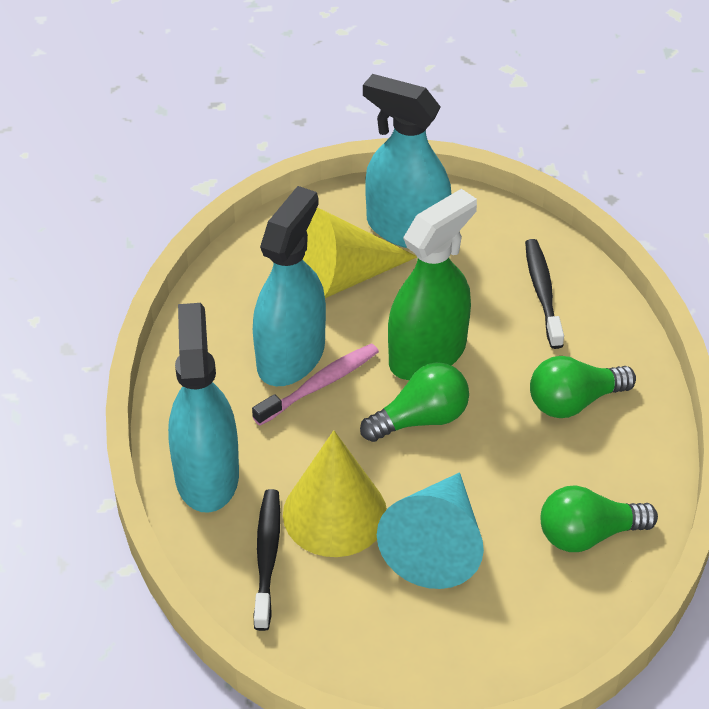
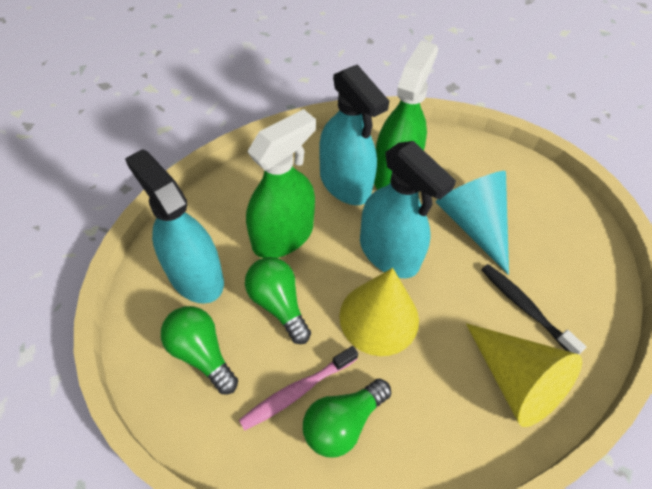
black toothbrush: 2 -> 1
green spray bottle: 1 -> 2

